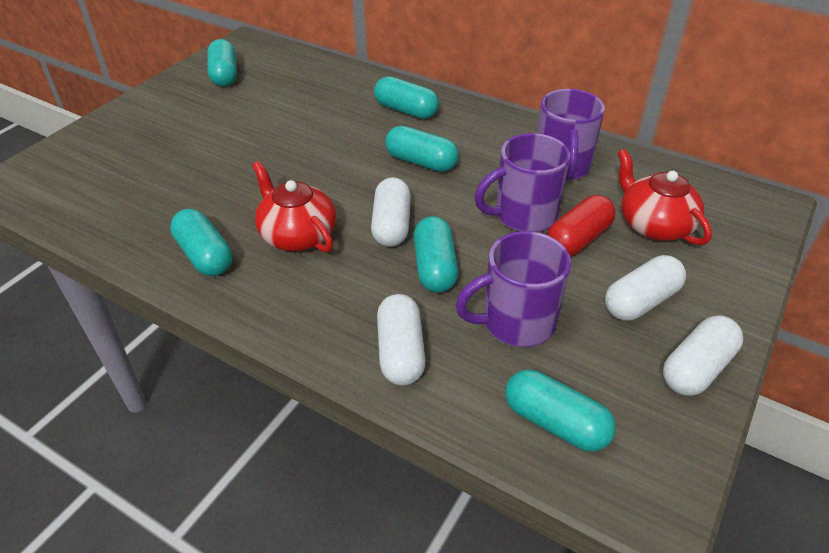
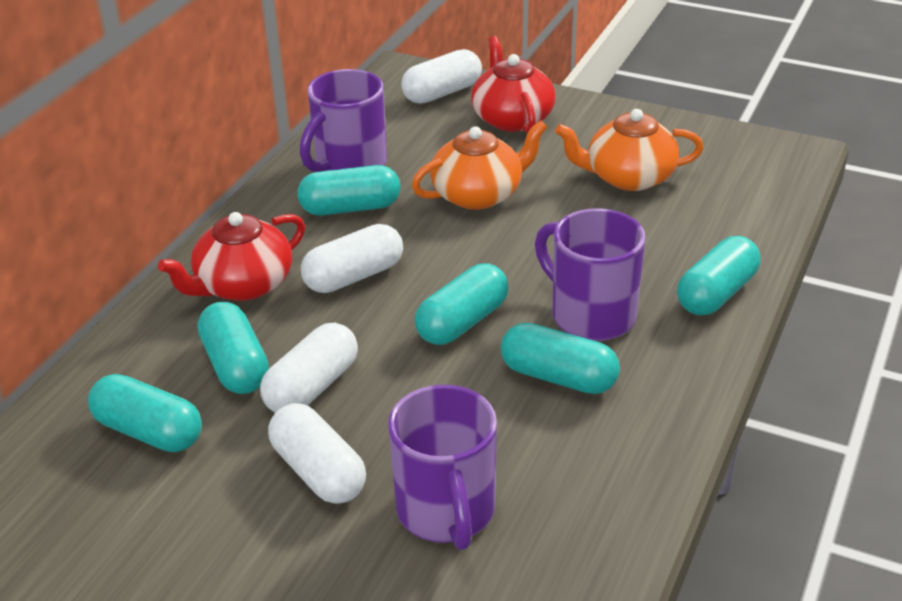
orange teapot: 0 -> 2
red capsule: 1 -> 0

